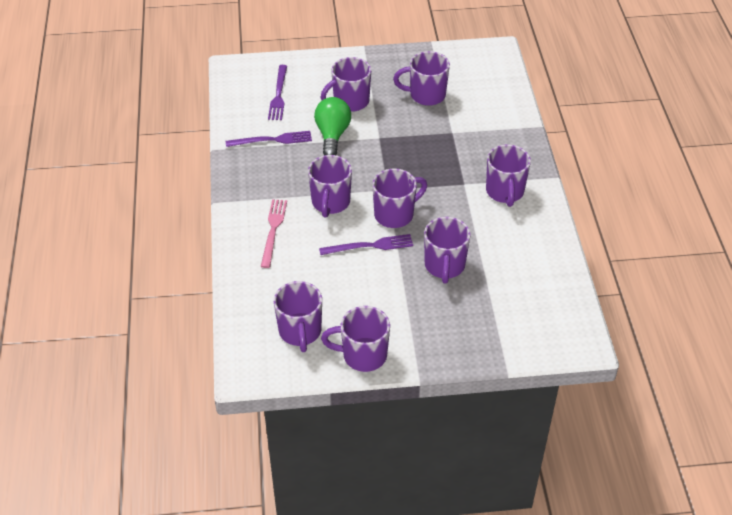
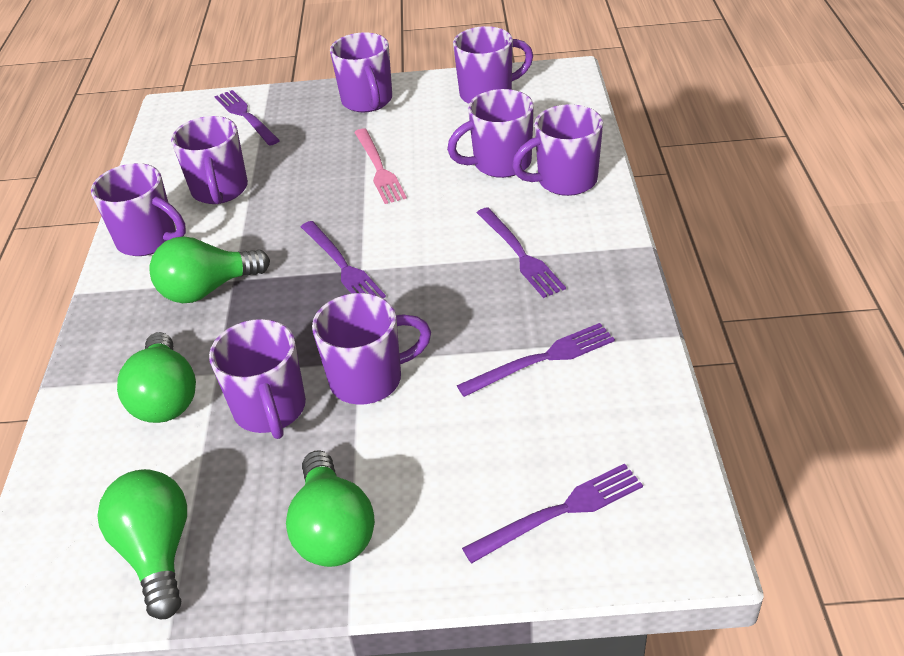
green light bulb: 1 -> 4
purple fork: 3 -> 5

